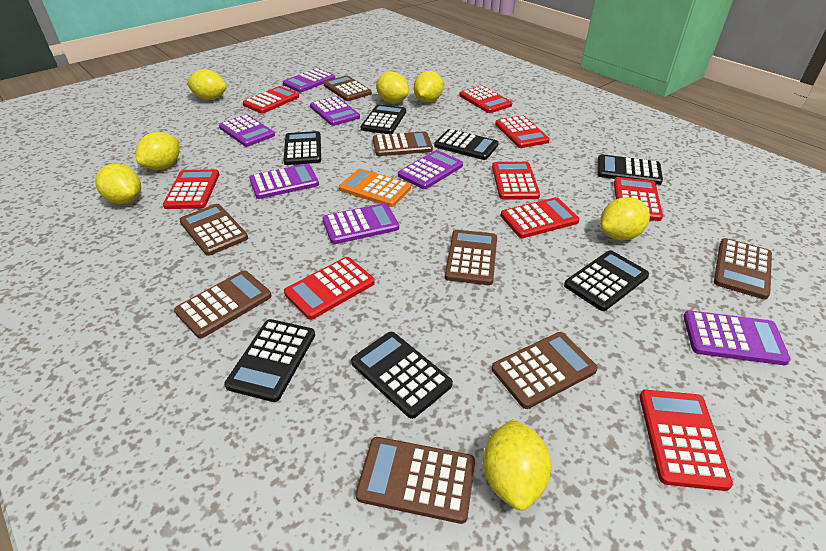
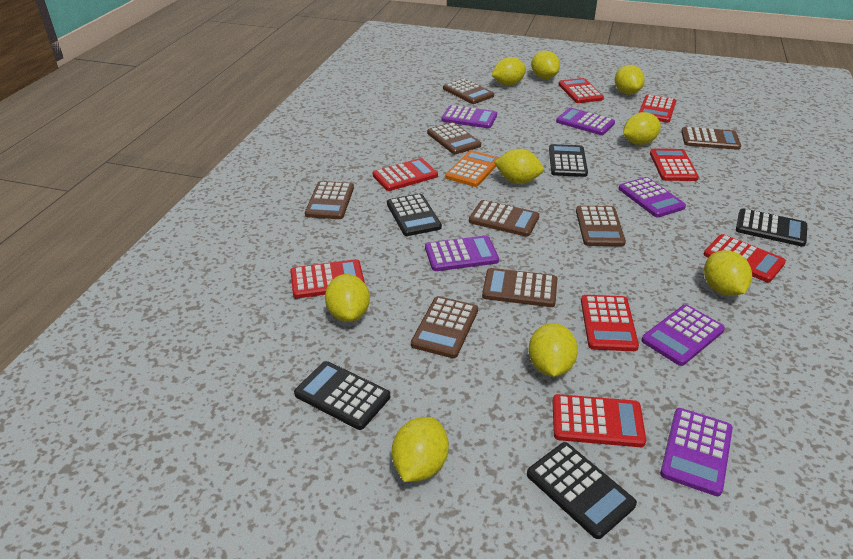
black calculator: 7 -> 5
purple calculator: 7 -> 6
red calculator: 9 -> 8
yellow lemon: 7 -> 9

